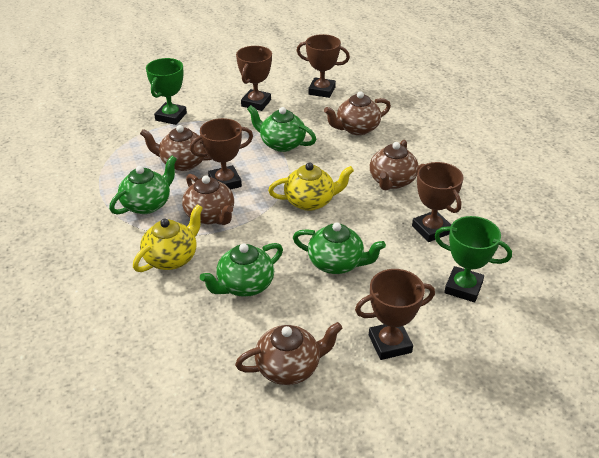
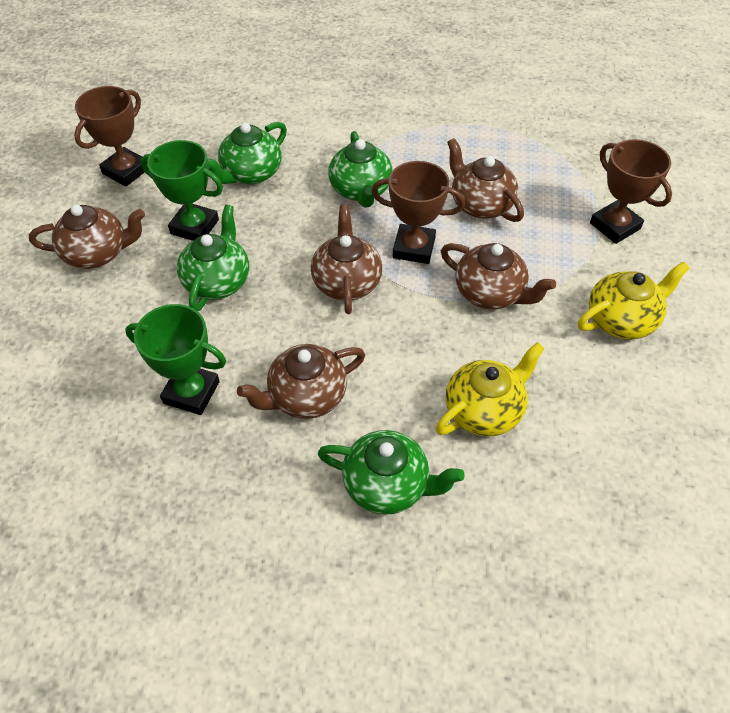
brown trophy: 5 -> 3

